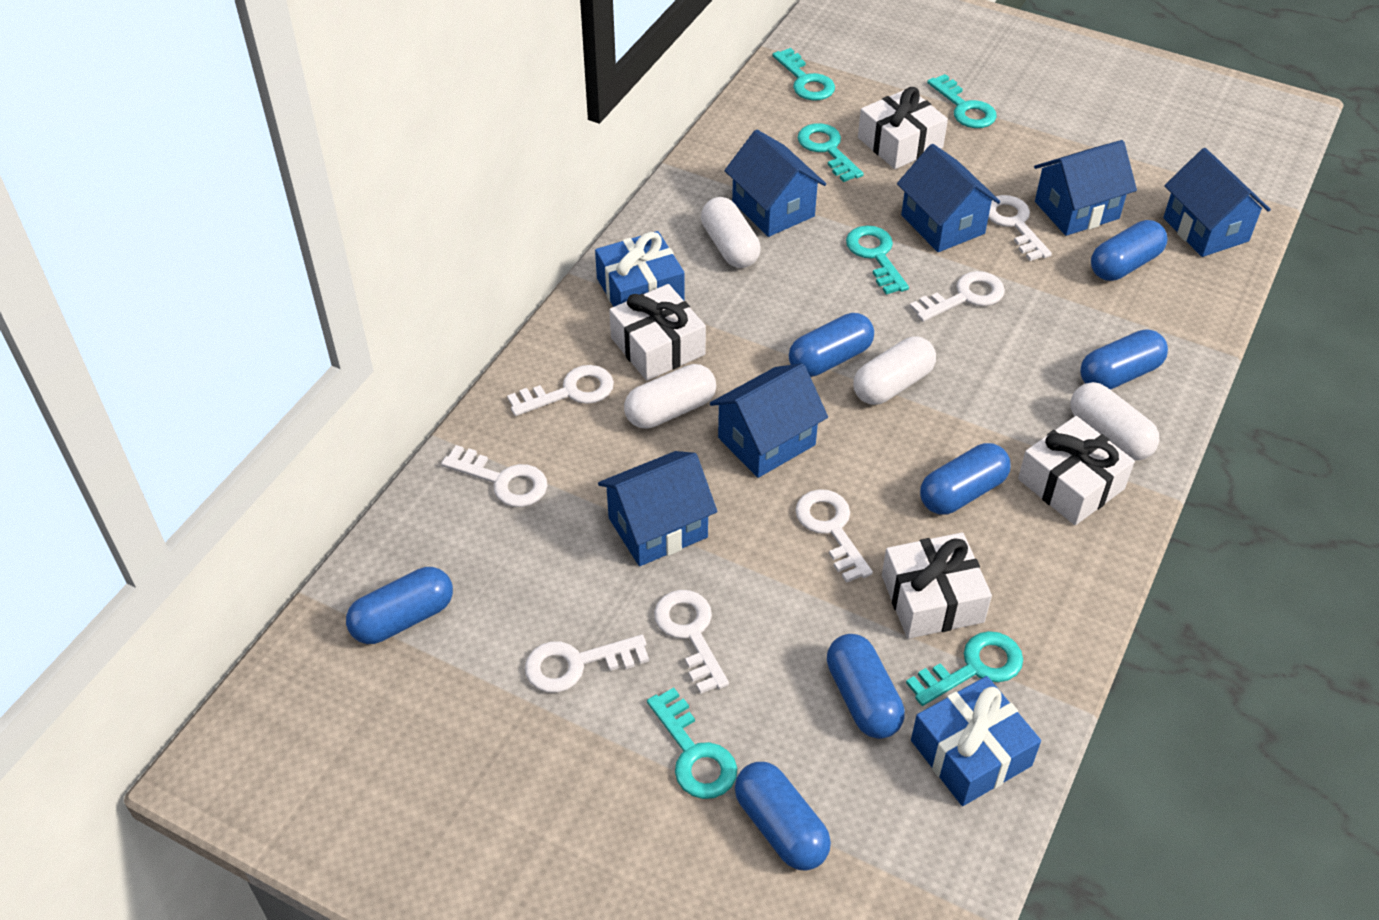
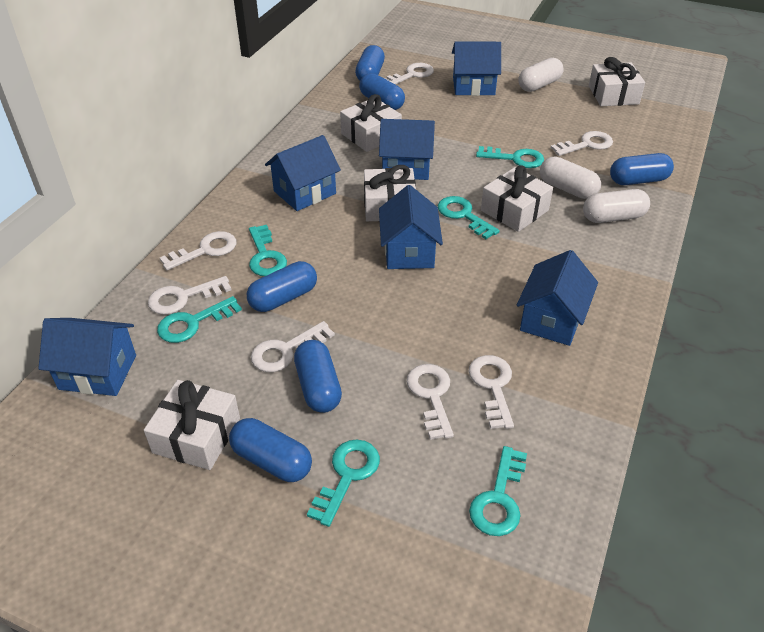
blue capsule: 7 -> 6
blue gift: 2 -> 0
white capsule: 4 -> 3
white gift: 4 -> 5

